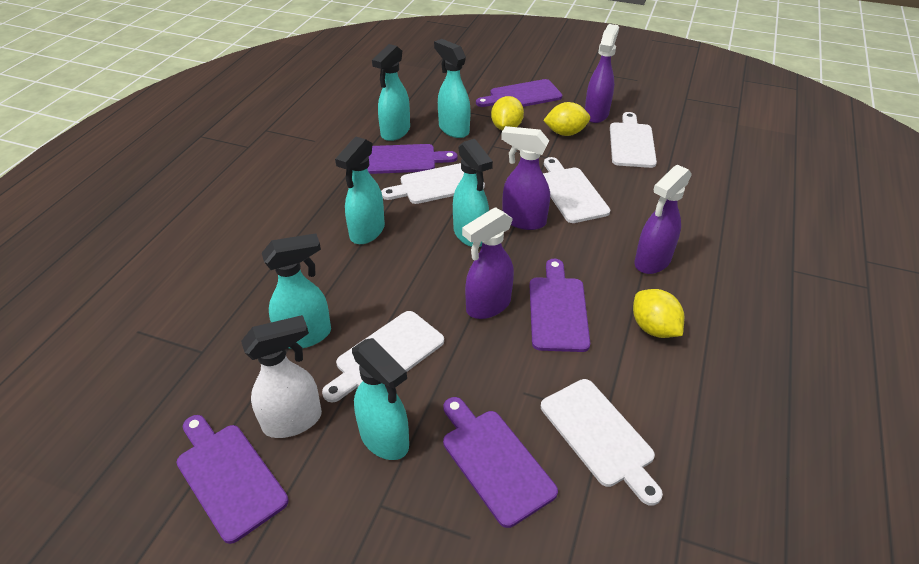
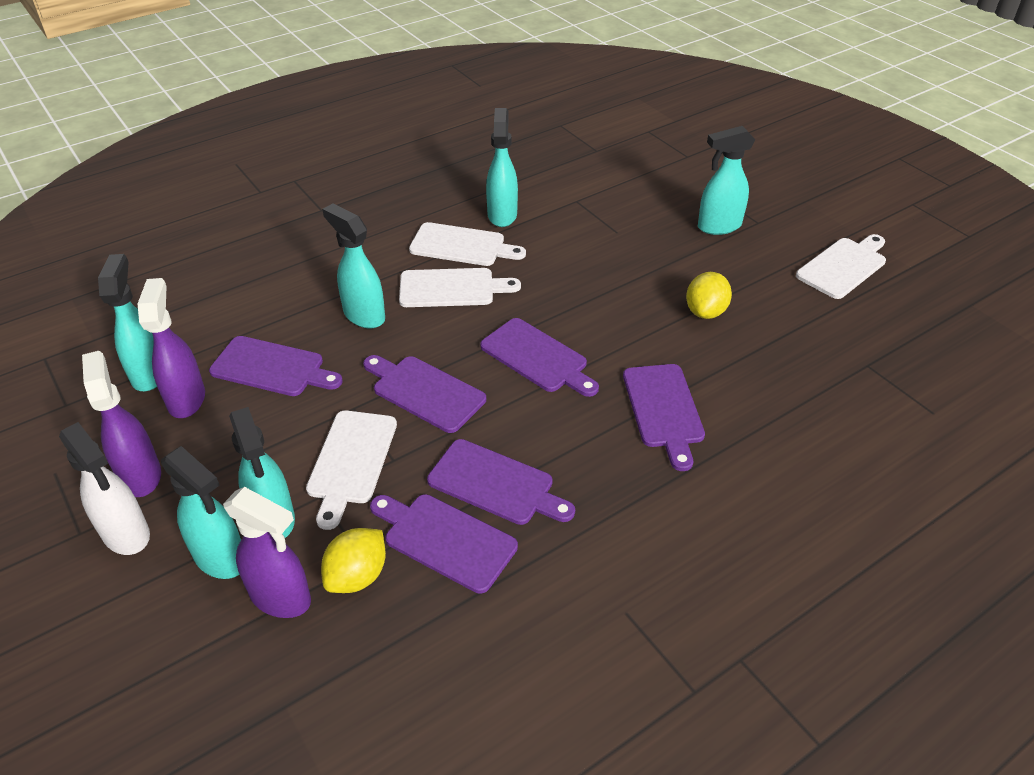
purple cutting board: 5 -> 6
purple spray bottle: 4 -> 3
white cutting board: 5 -> 4
yellow lemon: 3 -> 2

